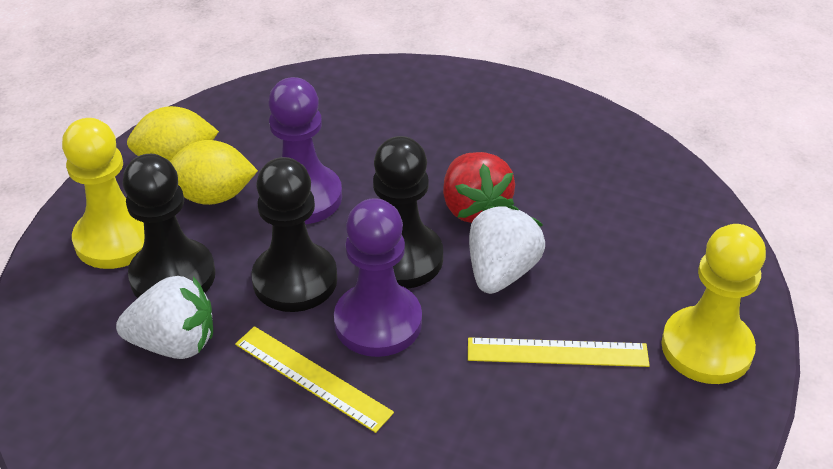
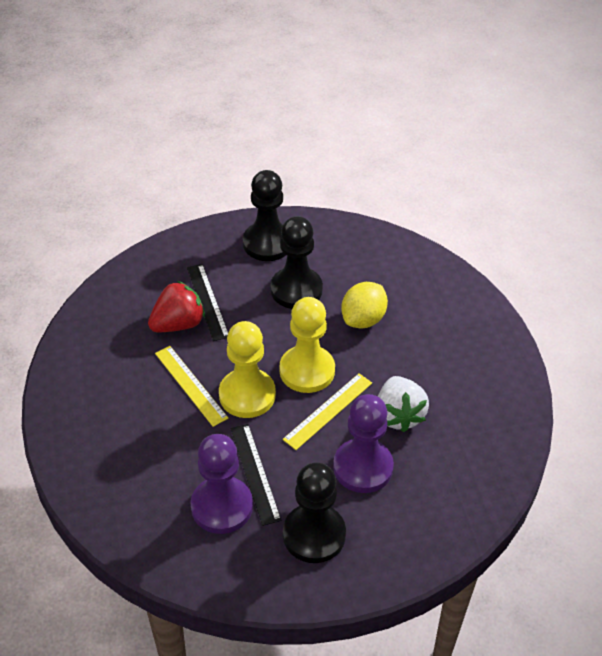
black ruler: 0 -> 2
white strawberry: 2 -> 1
yellow lemon: 2 -> 1

